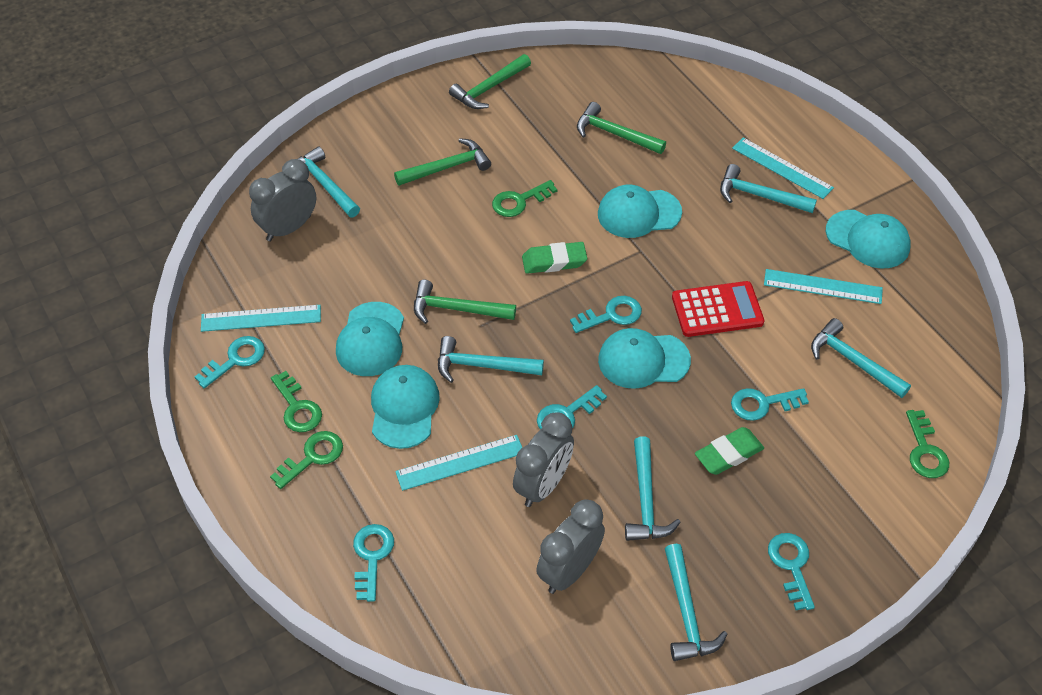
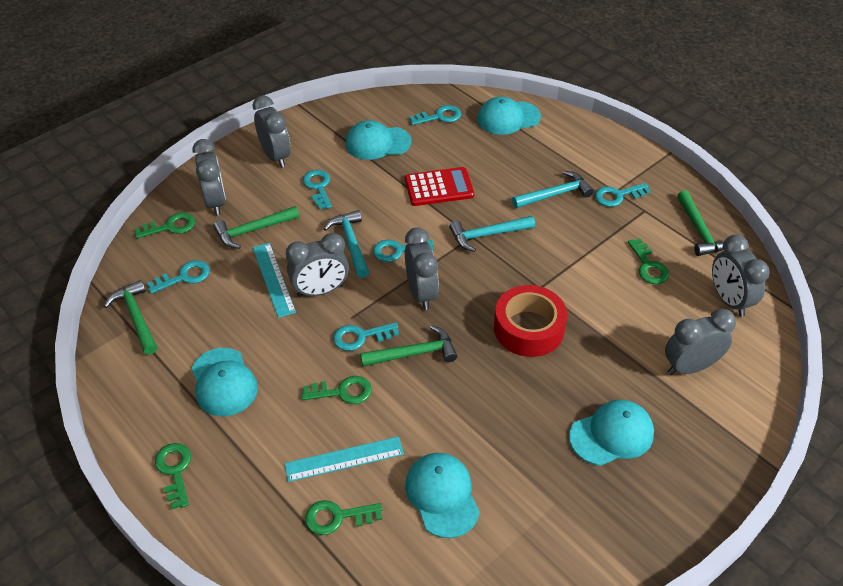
green eraser: 2 -> 0
green key: 4 -> 5
grey clock: 3 -> 6
red tape: 0 -> 1
turquoise hammer: 6 -> 3
turquoise ruler: 4 -> 2

